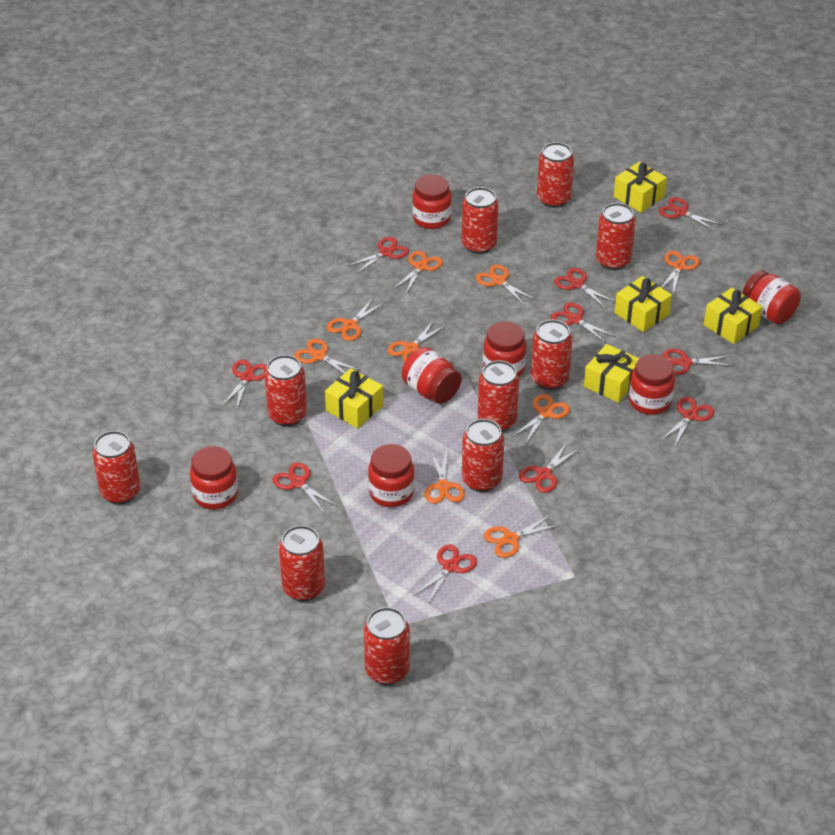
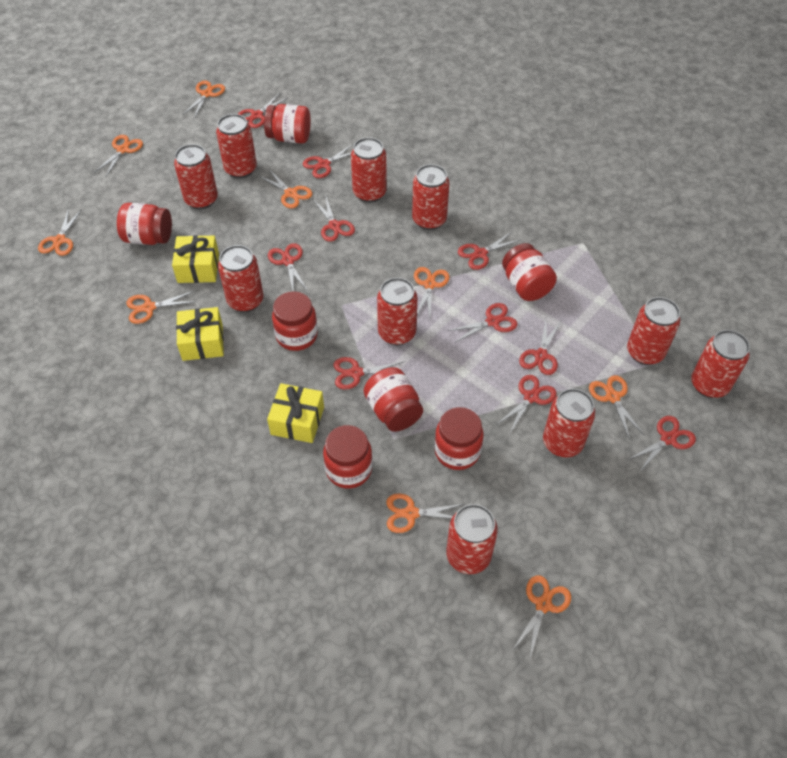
yellow gift: 5 -> 3

